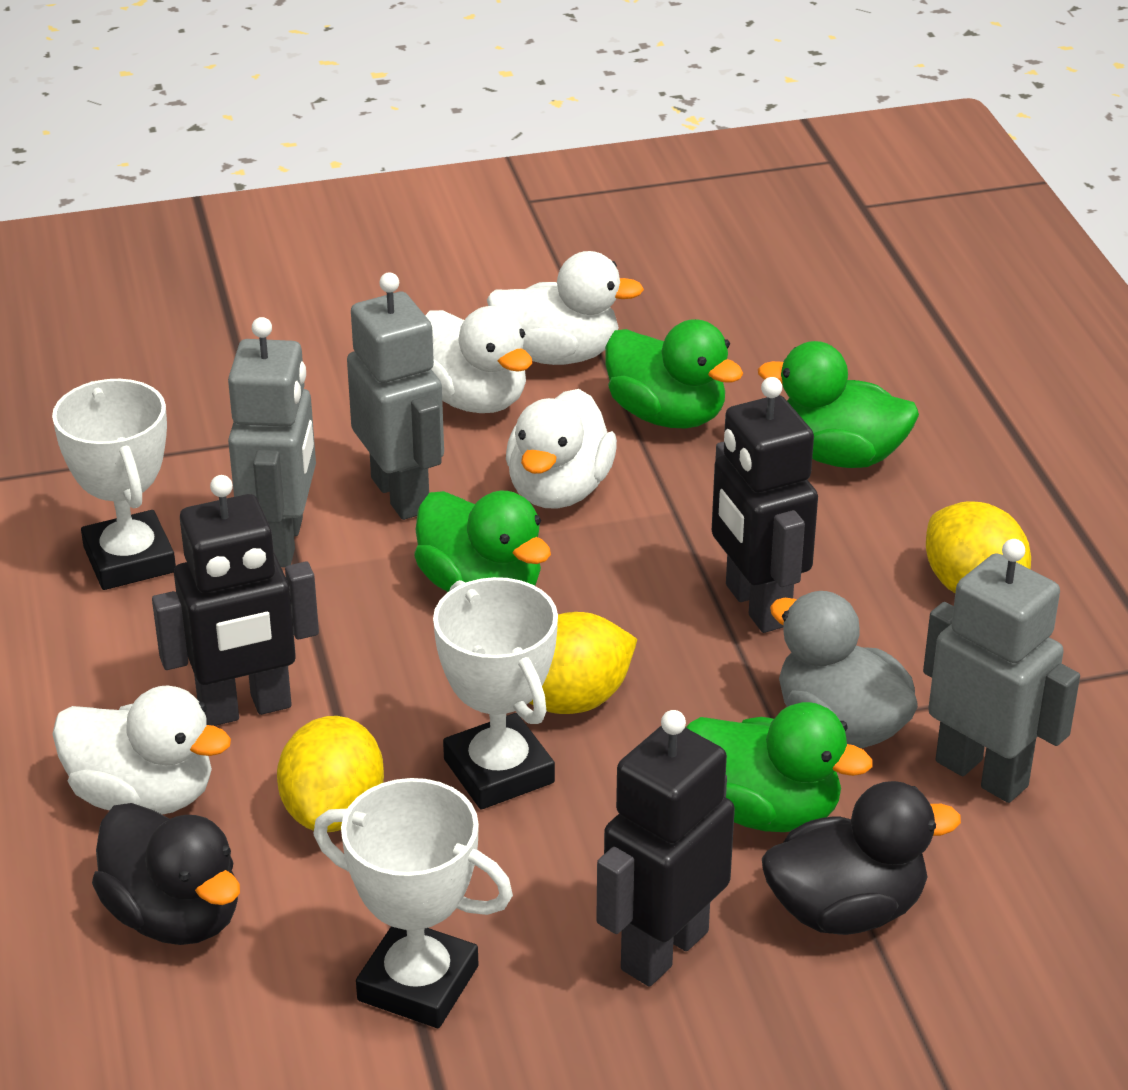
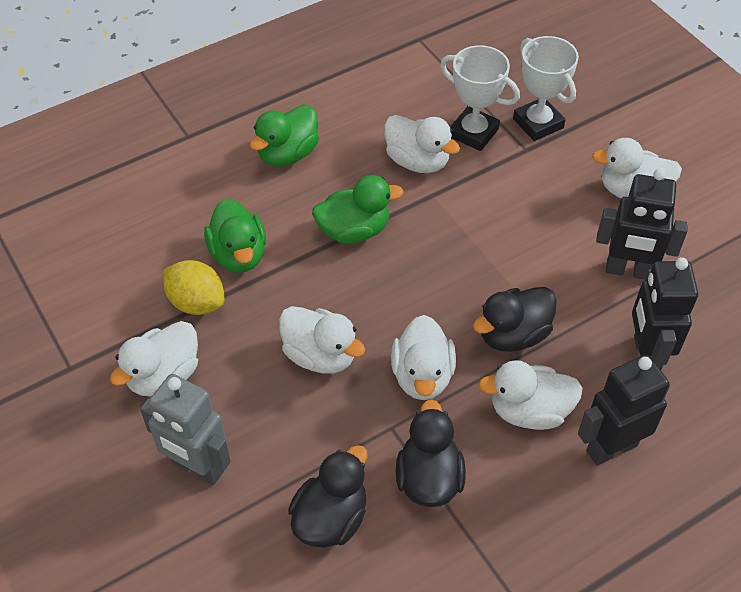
black duck: 2 -> 3
green duck: 4 -> 3
grey duck: 1 -> 0
grey robot: 3 -> 1
white duck: 4 -> 6
white trophy: 3 -> 2
yellow lemon: 3 -> 1

